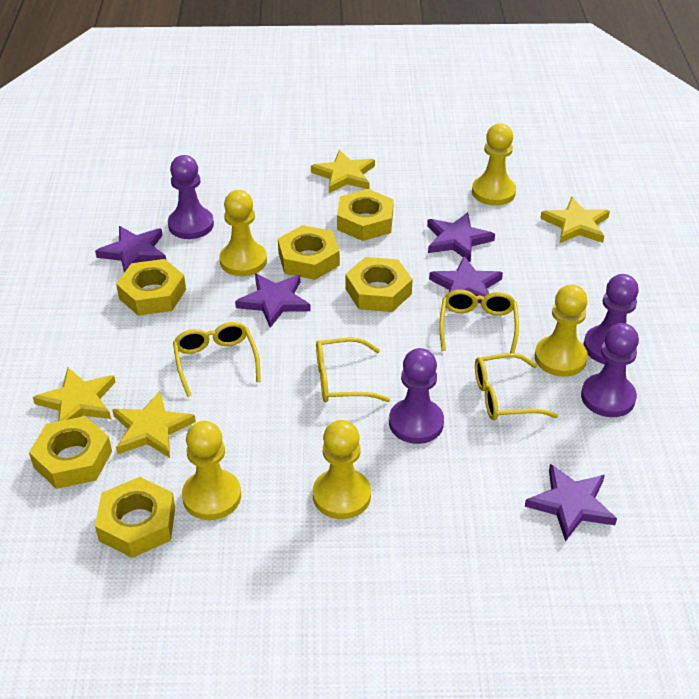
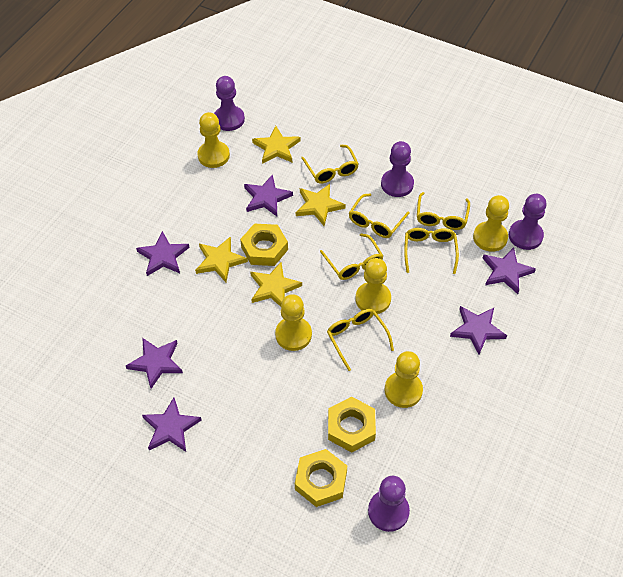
purple star: 5 -> 6
yellow glasses: 4 -> 6
yellow nut: 6 -> 3

